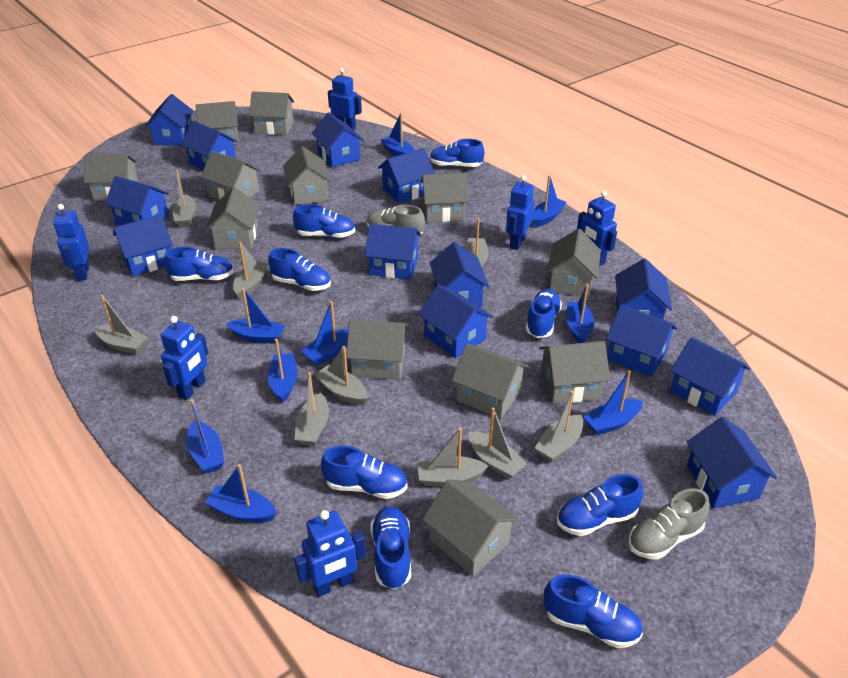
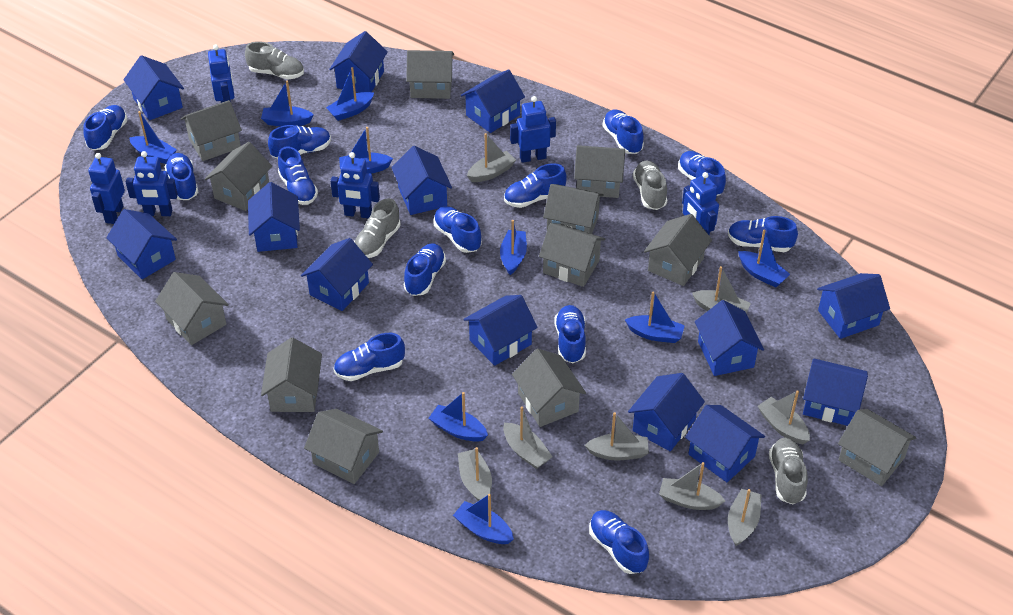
blue shoe: 9 -> 13
grey boat: 9 -> 8
grey shoe: 2 -> 4

